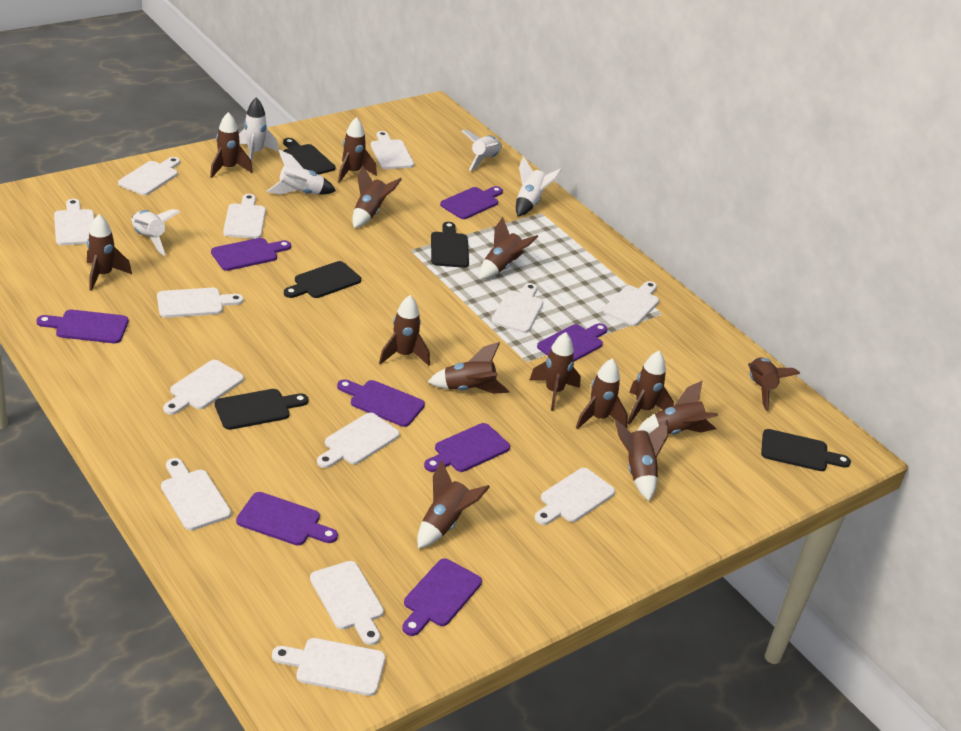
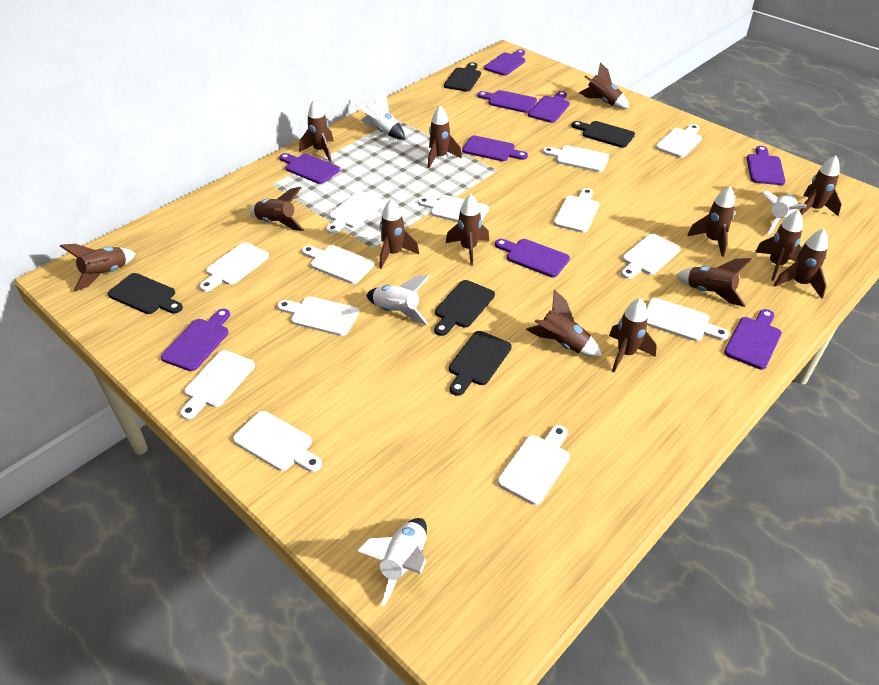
purple cutting board: 8 -> 9
white rocket: 5 -> 4

